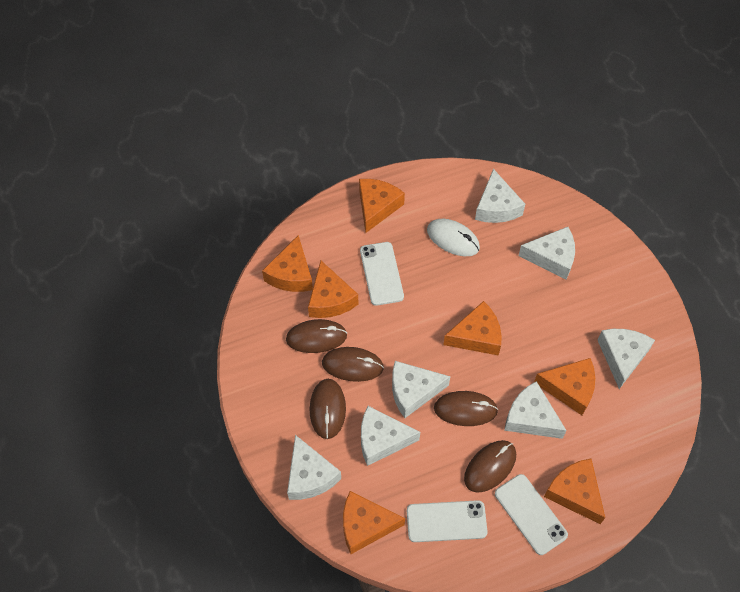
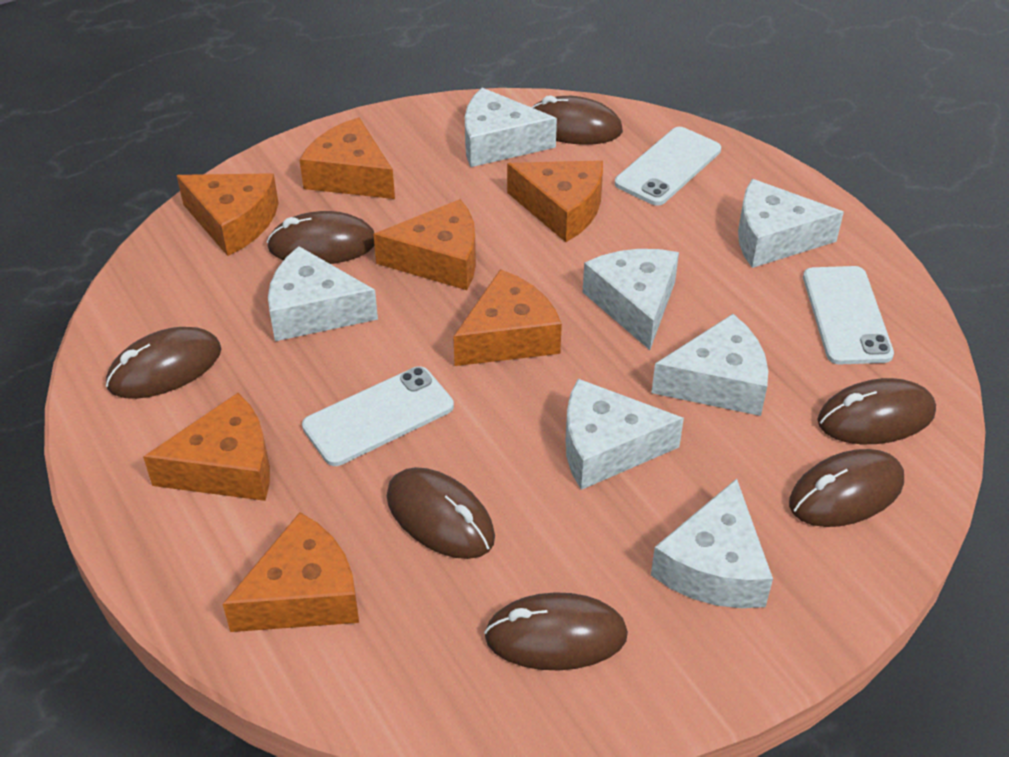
brown mouse: 5 -> 7
white mouse: 1 -> 0

